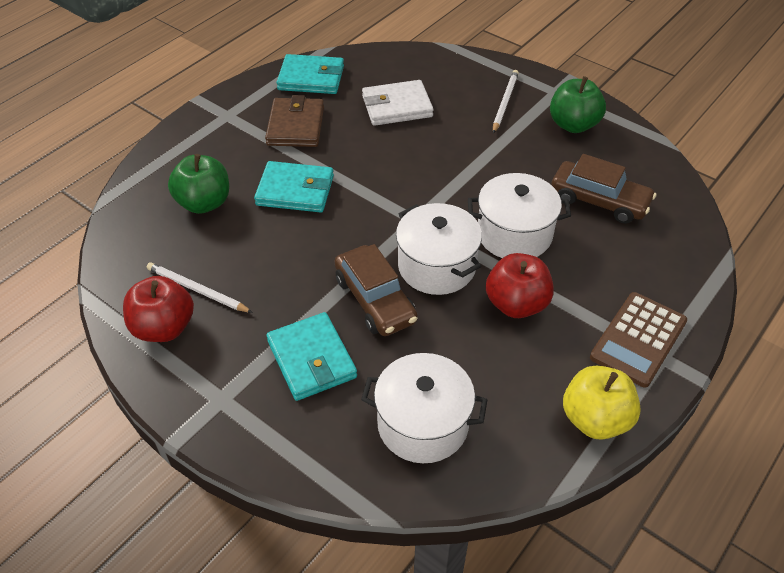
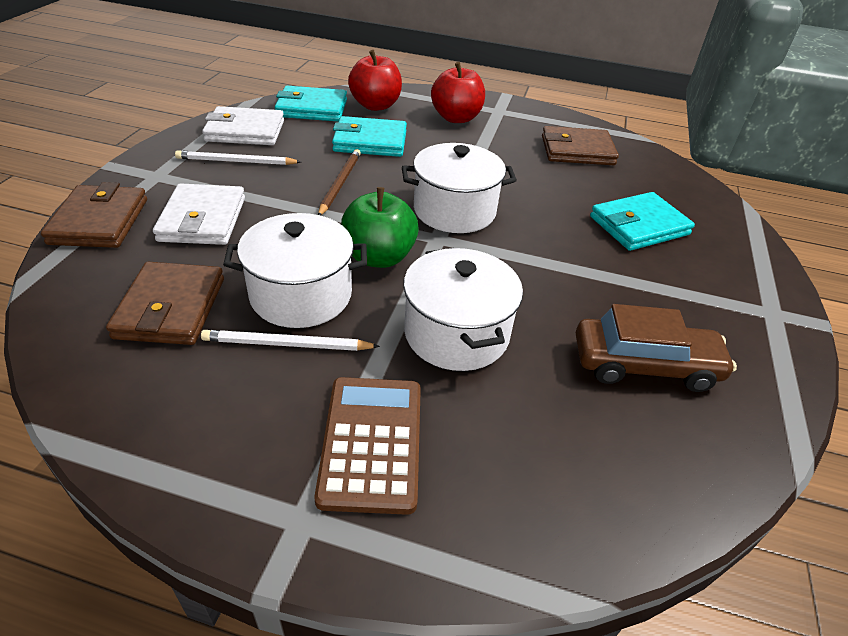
brown car: 2 -> 1
brown pencil: 0 -> 1
brown wallet: 1 -> 3
green apple: 2 -> 1
white wallet: 1 -> 2
yellow apple: 1 -> 0

